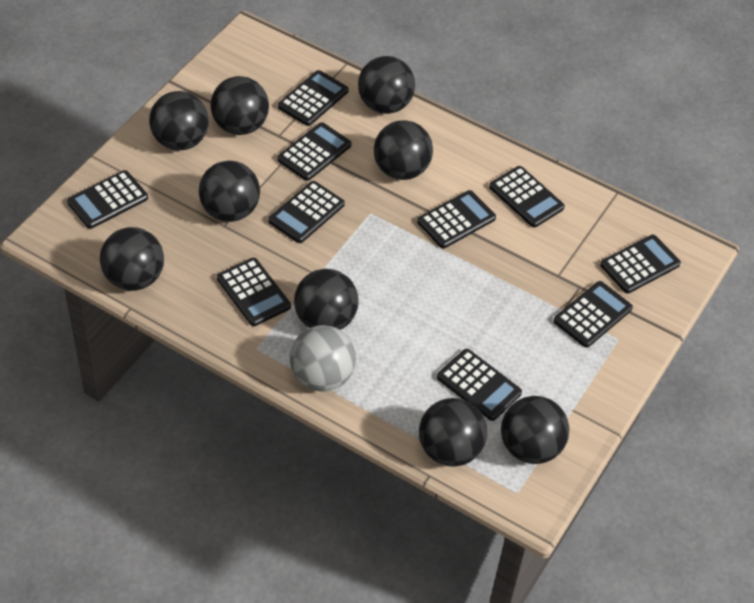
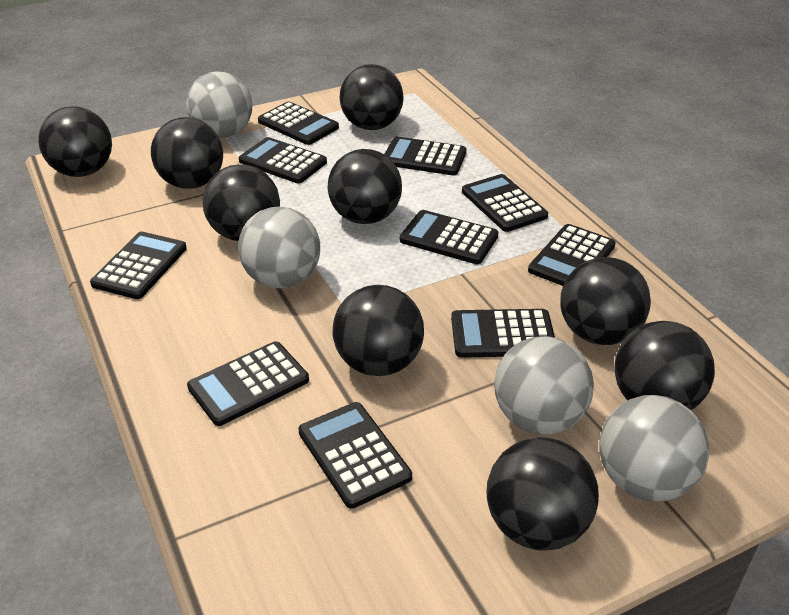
grey ball: 1 -> 4

